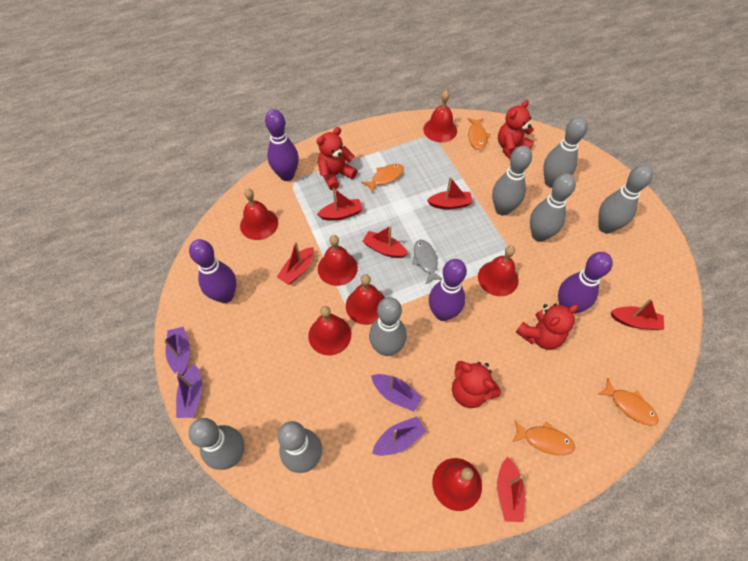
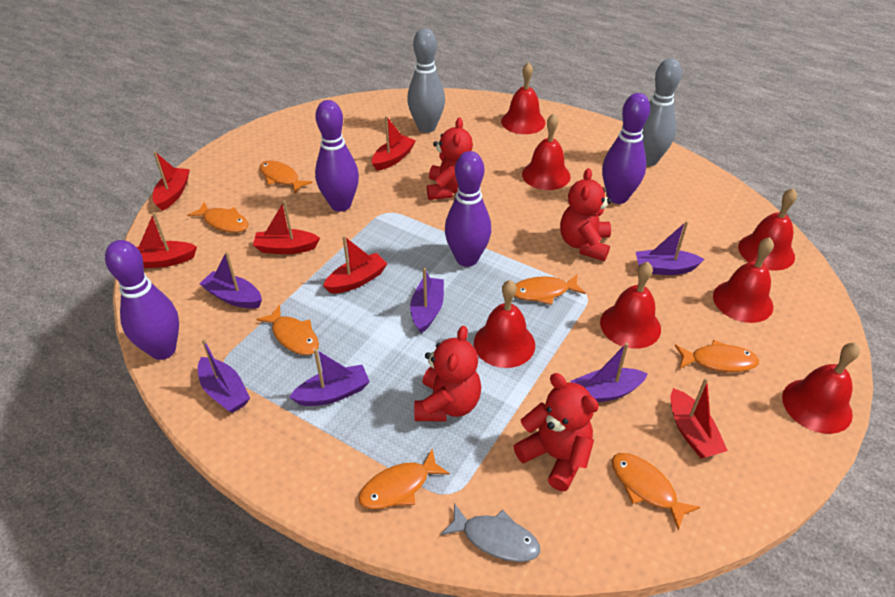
grey bowling pin: 7 -> 2
orange fish: 4 -> 7
purple boat: 4 -> 6

